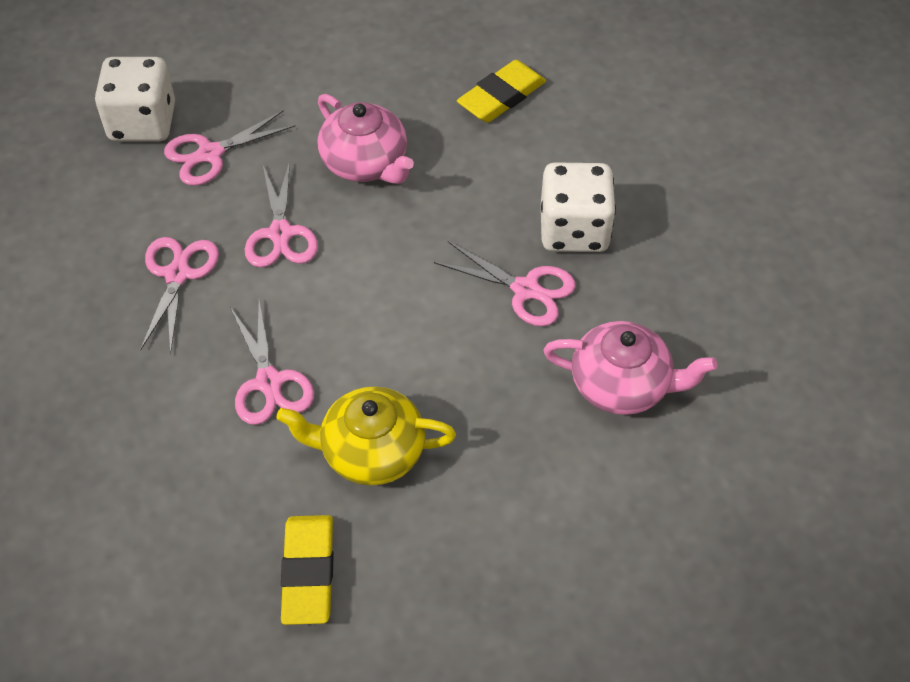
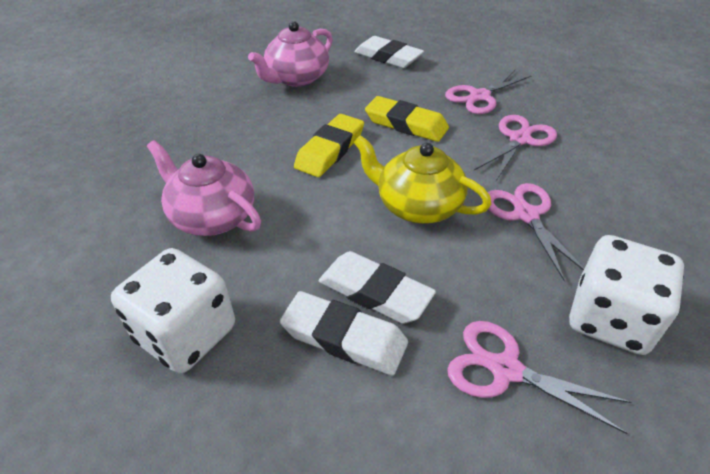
pink scissors: 5 -> 4
white eraser: 0 -> 3

